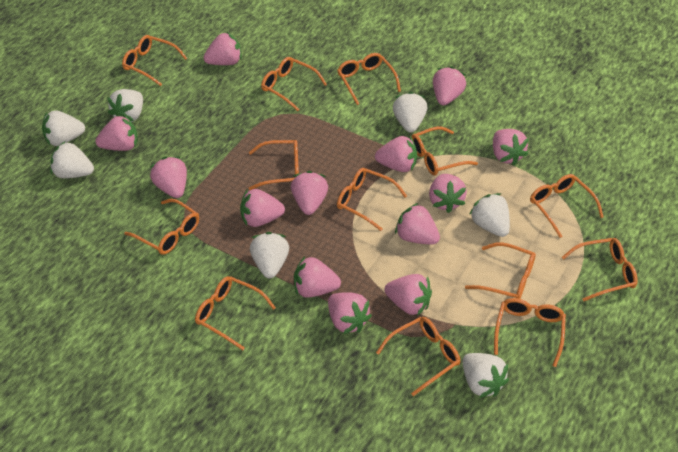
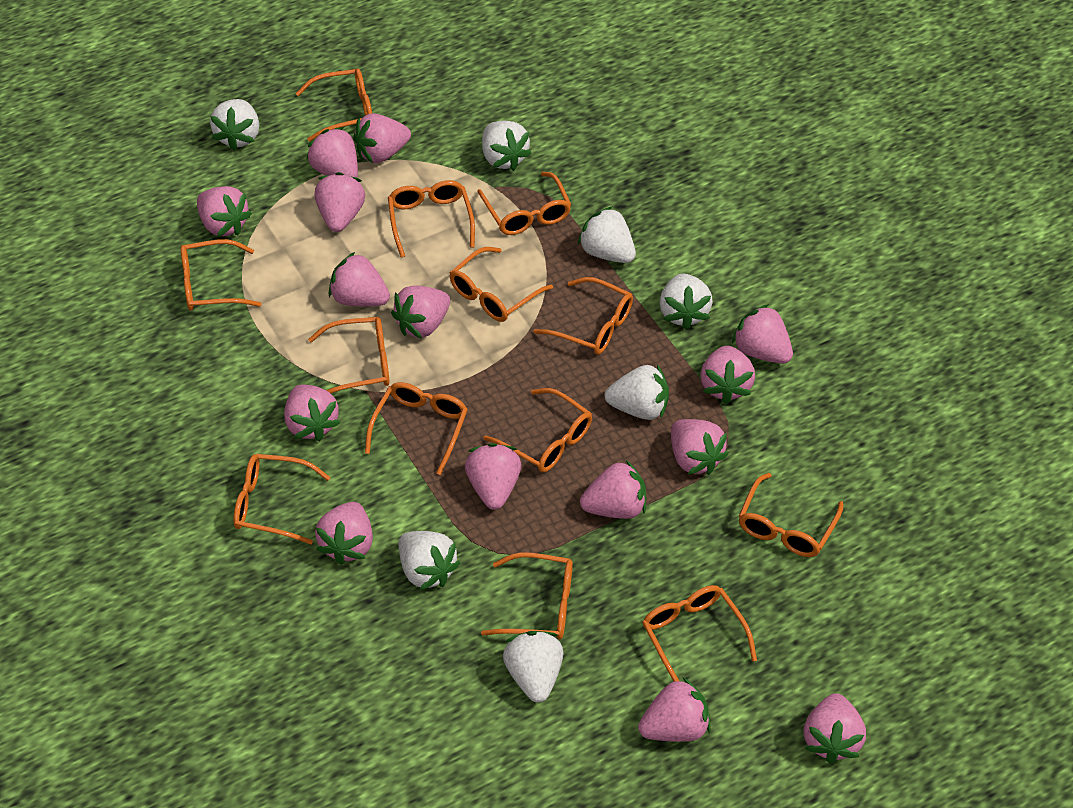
pink strawberry: 13 -> 15

